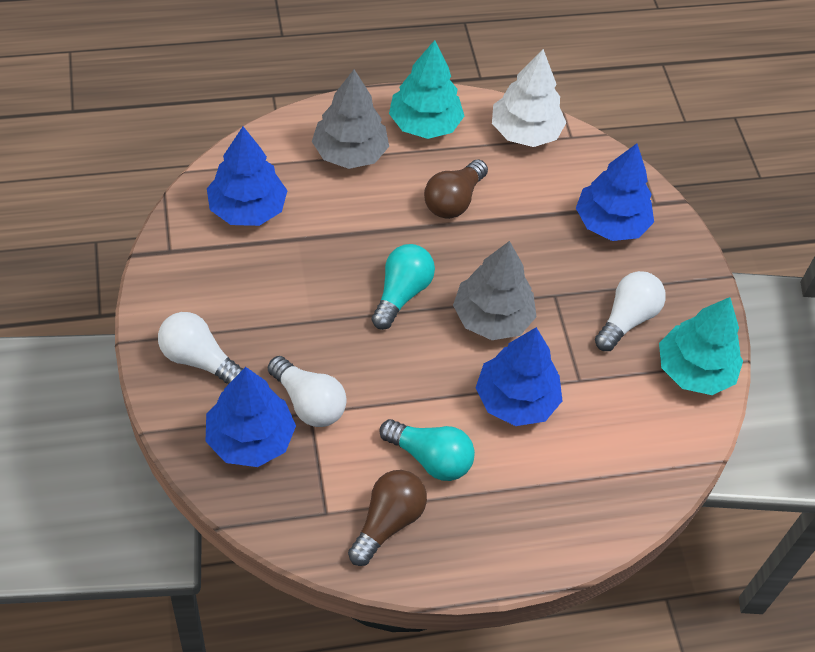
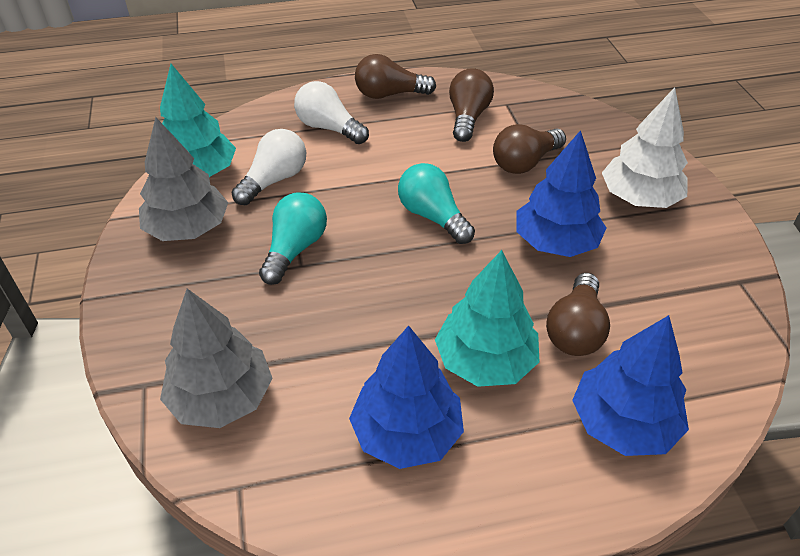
blue tree: 4 -> 3
brown light bulb: 2 -> 4
white light bulb: 3 -> 2

